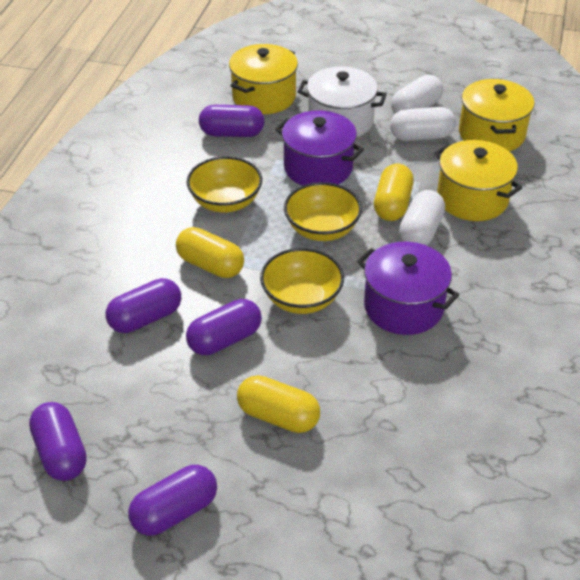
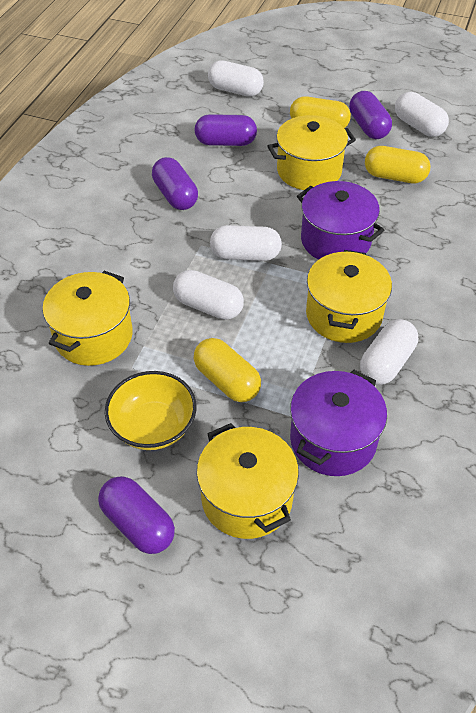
purple capsule: 5 -> 4
white capsule: 3 -> 5
white pot: 1 -> 0
yellow bowl: 3 -> 1
yellow pot: 3 -> 4

